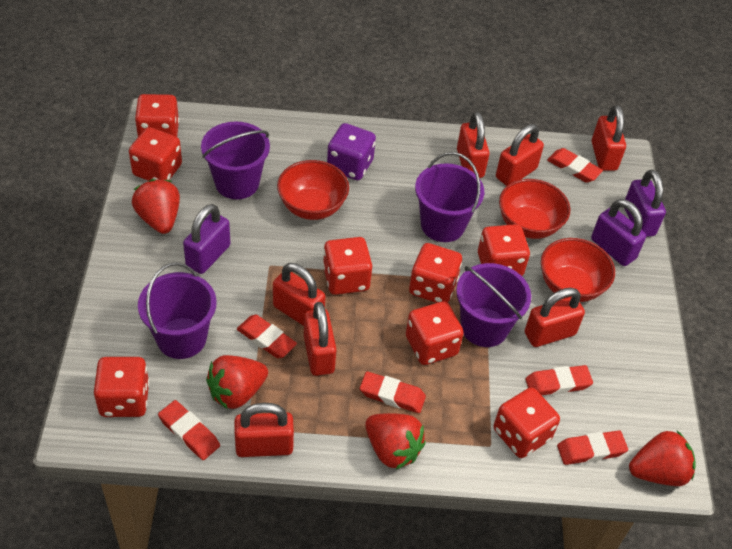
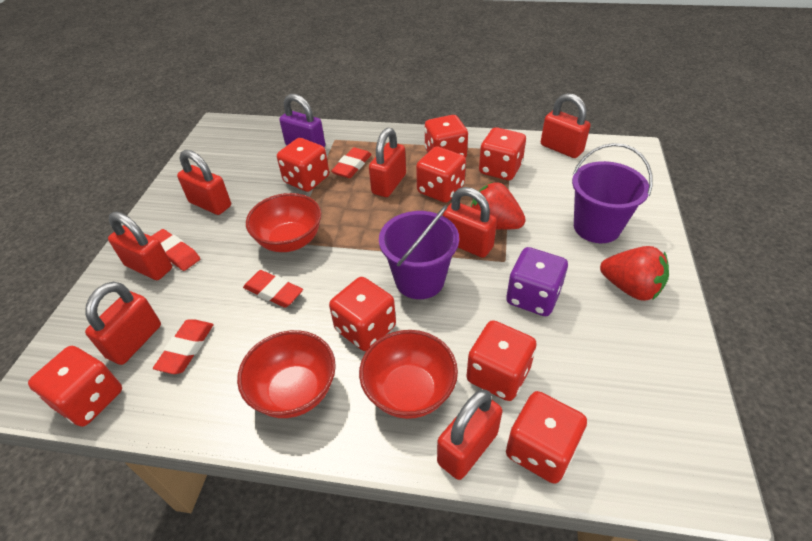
purple bucket: 4 -> 2
purple padlock: 3 -> 1
red eraser: 6 -> 4
red strawberry: 4 -> 2

